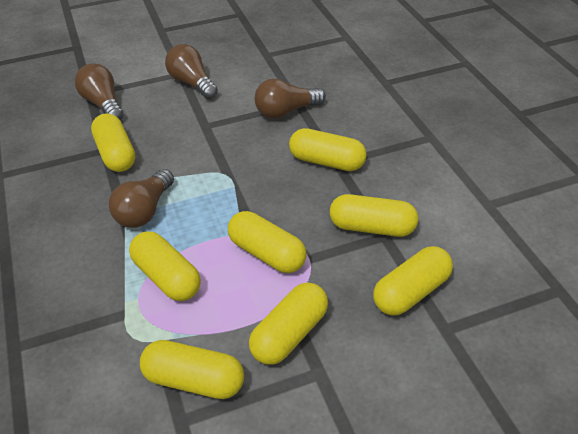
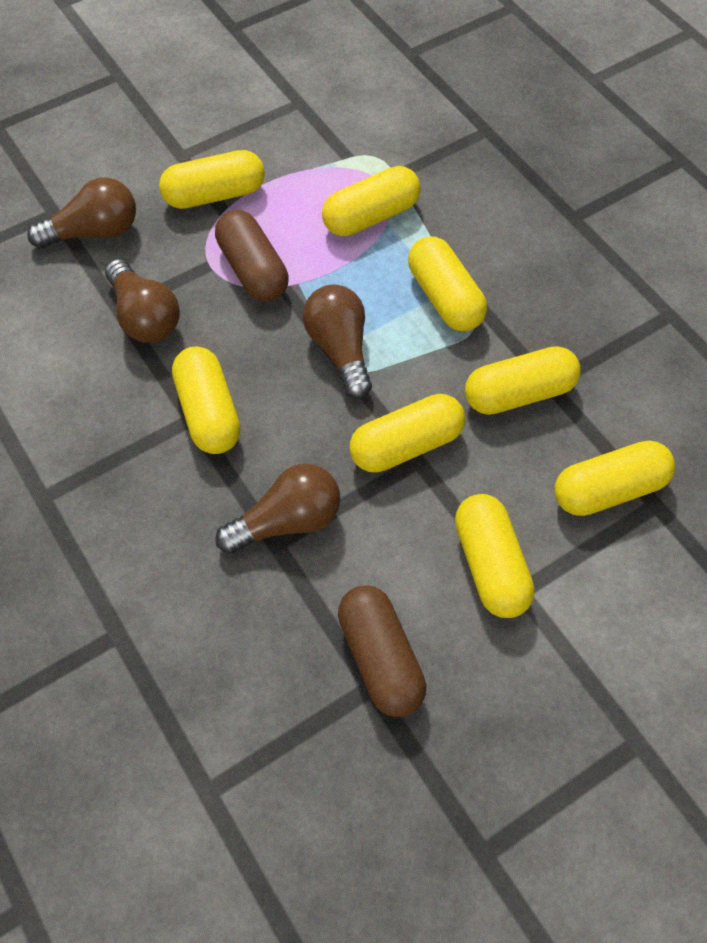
brown capsule: 0 -> 2

